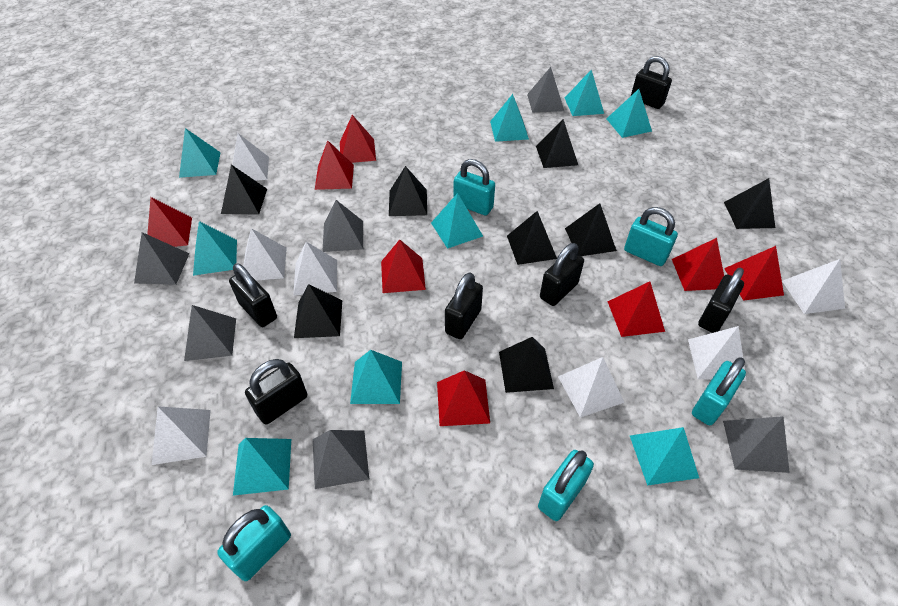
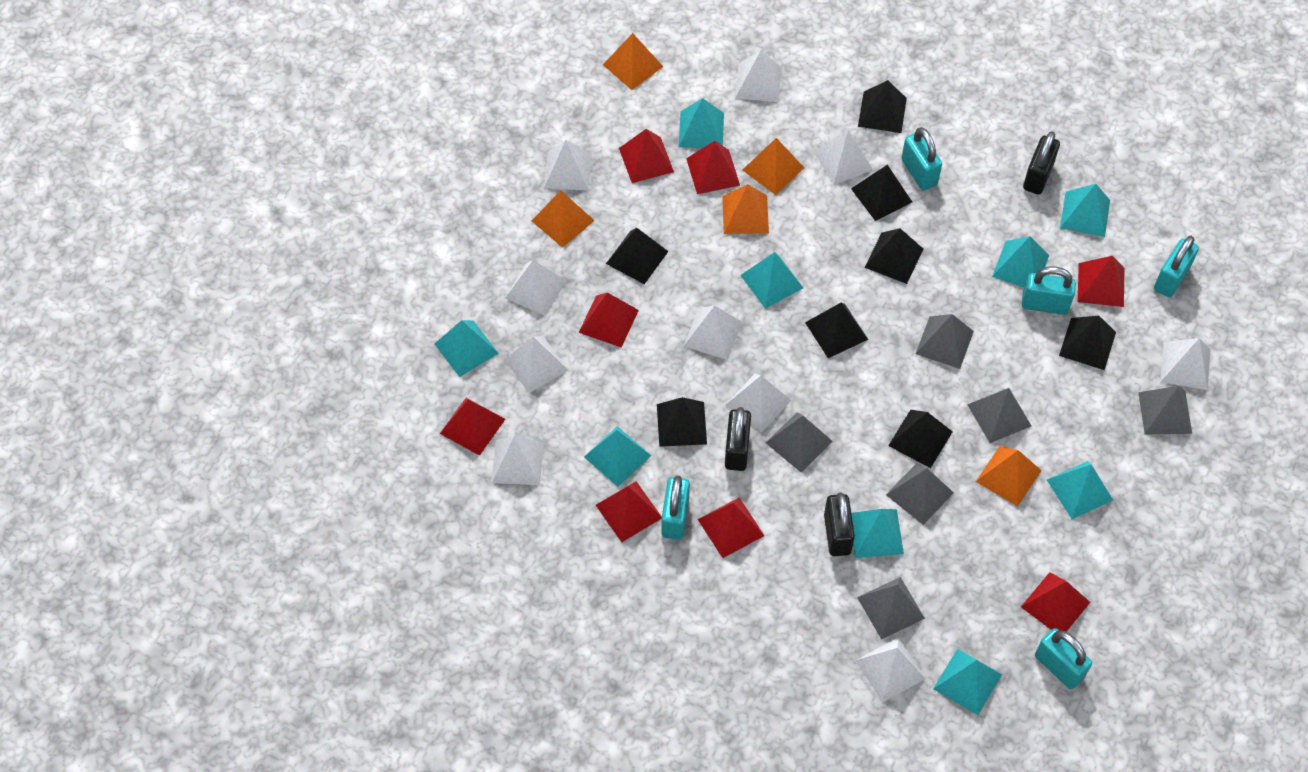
black padlock: 6 -> 3
orange pyramid: 0 -> 5
white pyramid: 7 -> 10

